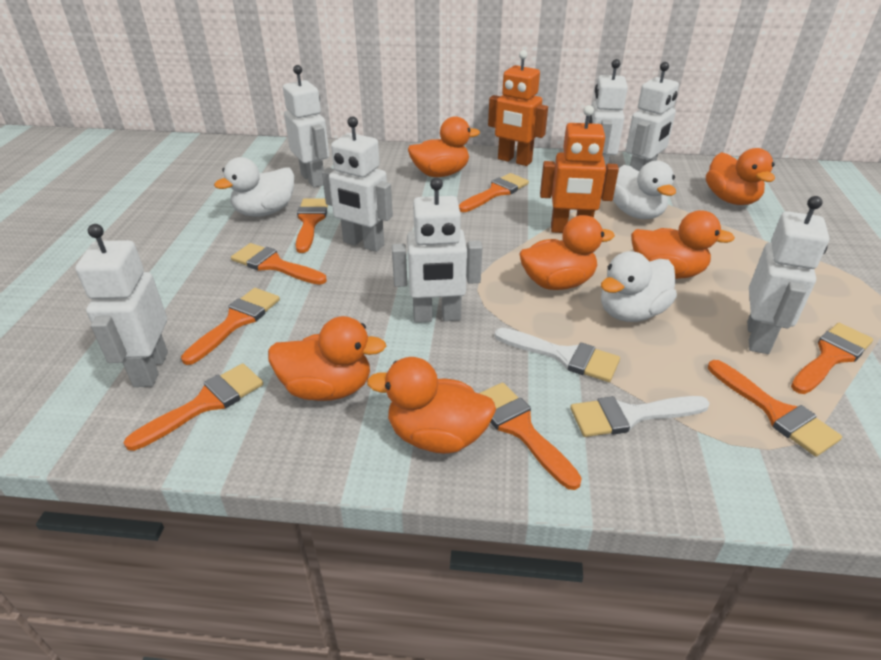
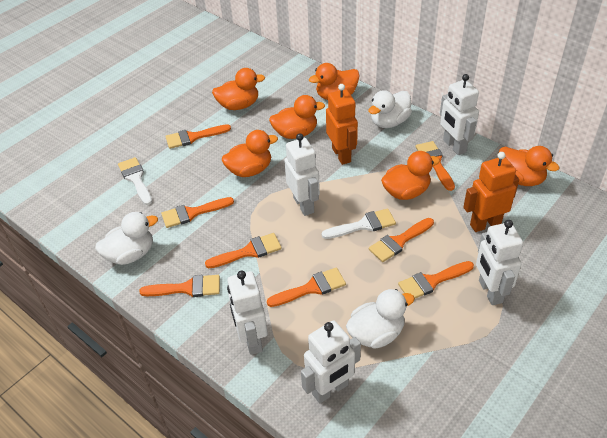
white robot: 7 -> 5

